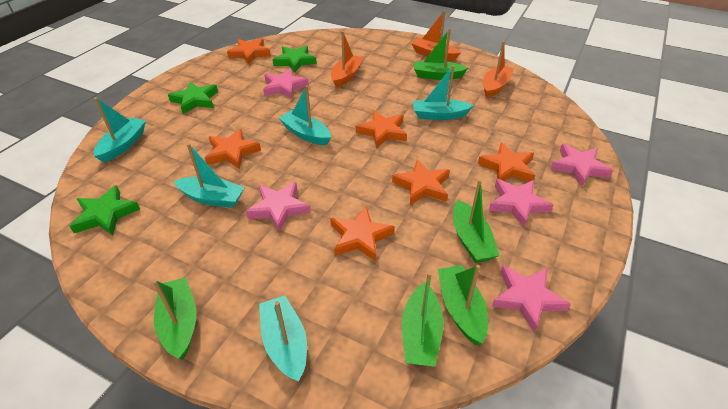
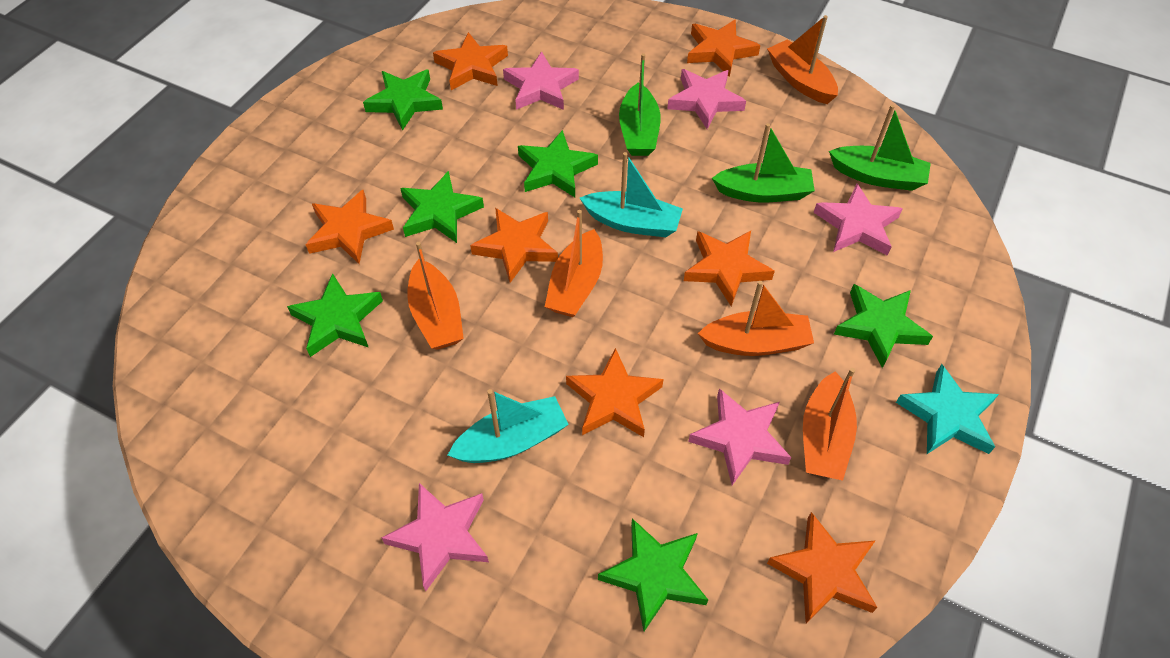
green boat: 5 -> 3
green star: 3 -> 6
orange boat: 3 -> 5
orange star: 6 -> 7
turquoise boat: 5 -> 2
turquoise star: 0 -> 1

